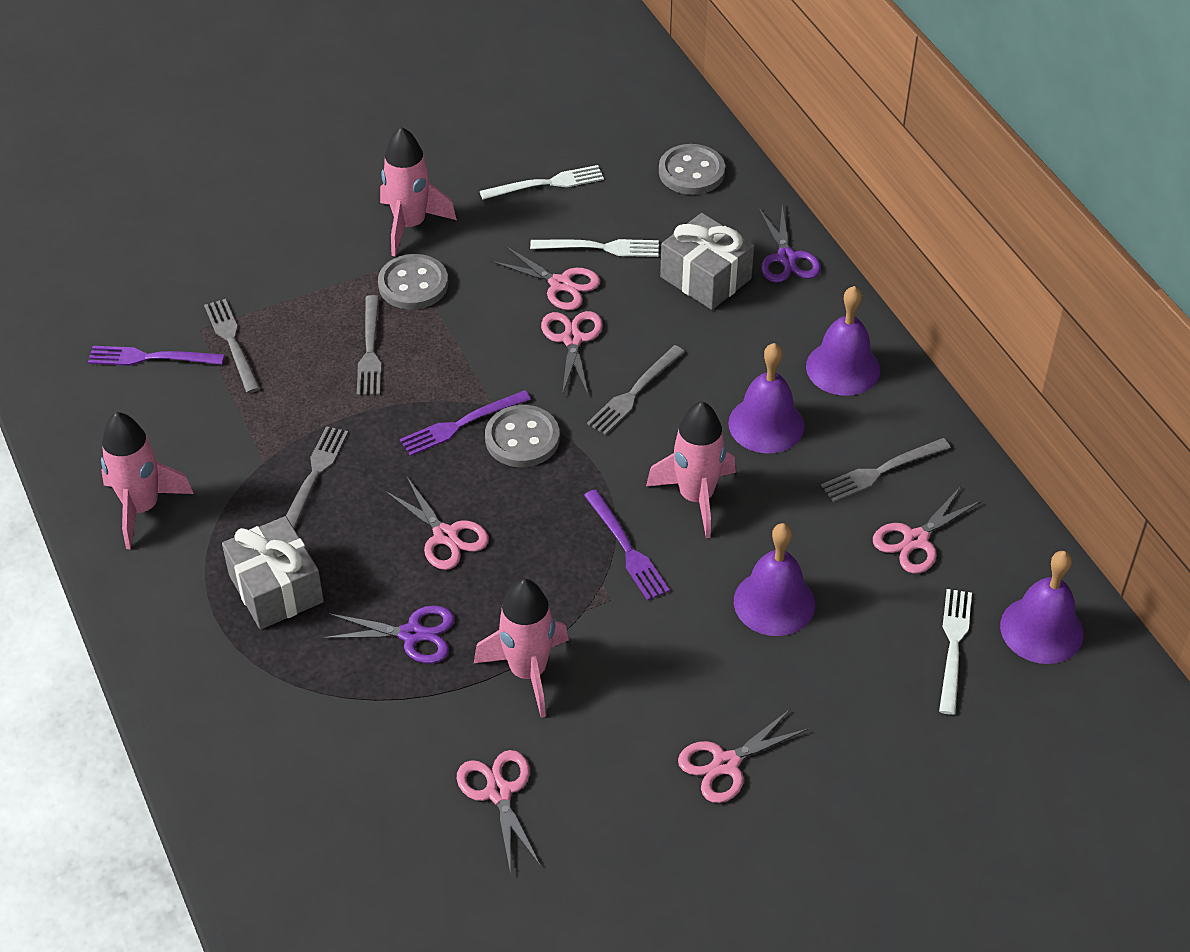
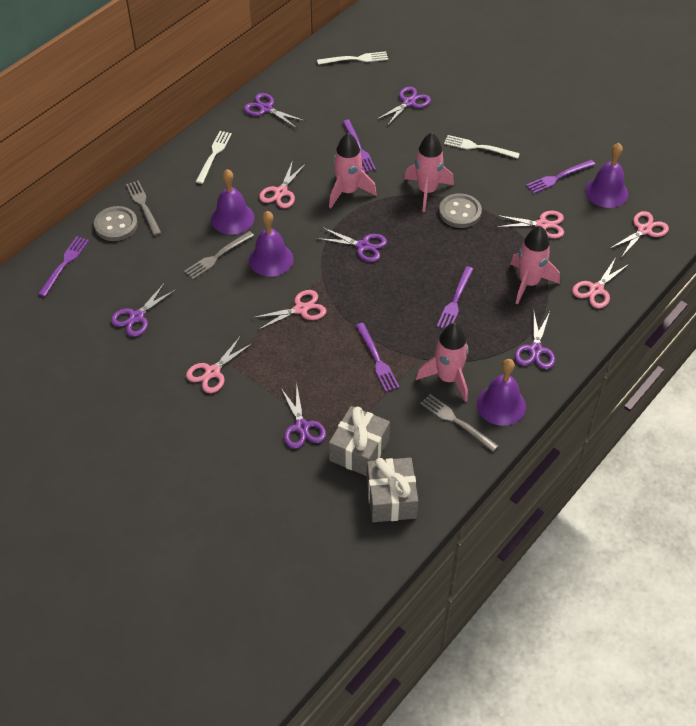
grey button: 3 -> 2
grey fork: 5 -> 3
purple fork: 3 -> 5
purple scissors: 2 -> 6

